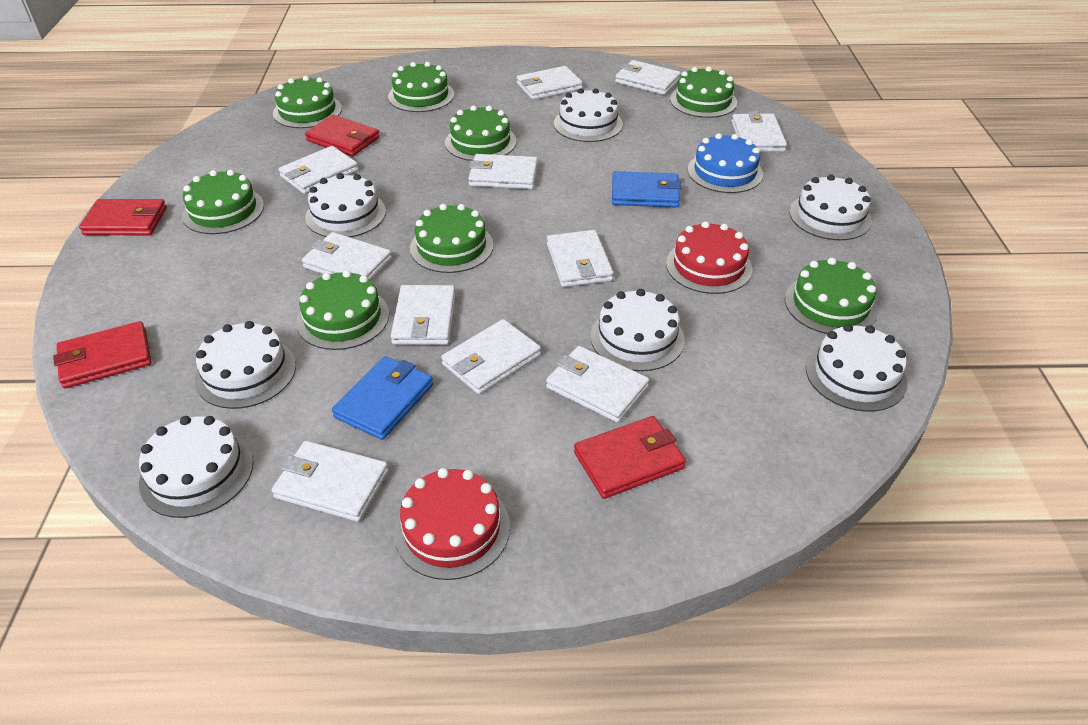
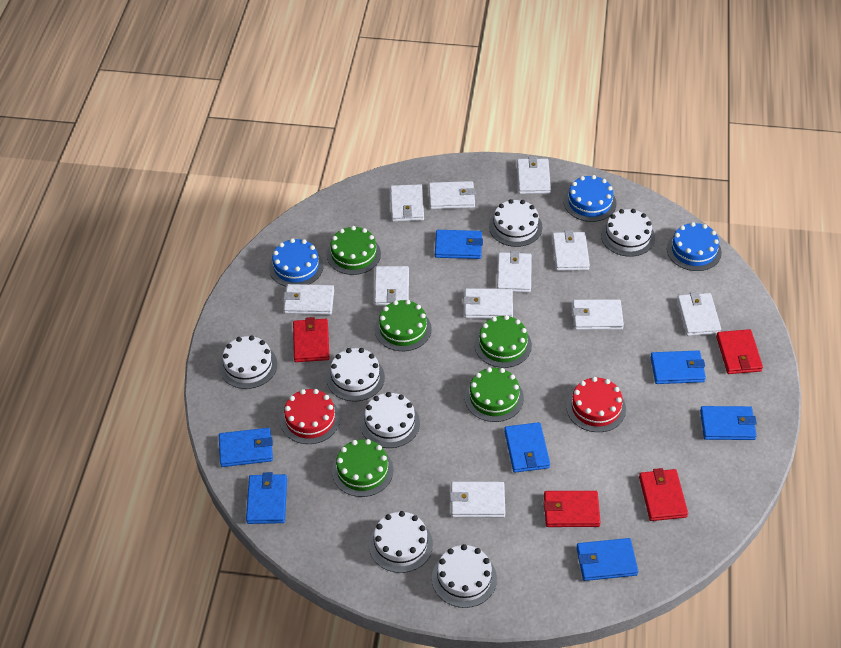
blue cake: 1 -> 3
blue wallet: 2 -> 7
green cake: 8 -> 5

